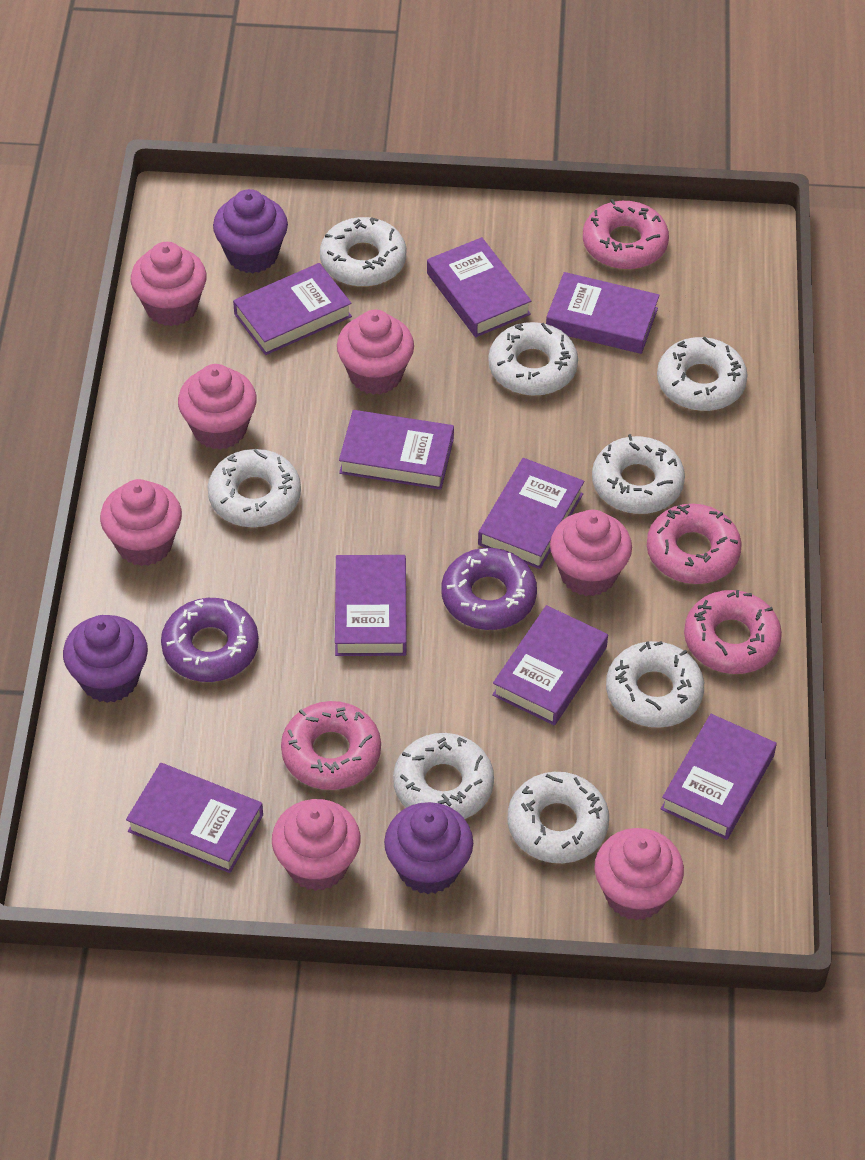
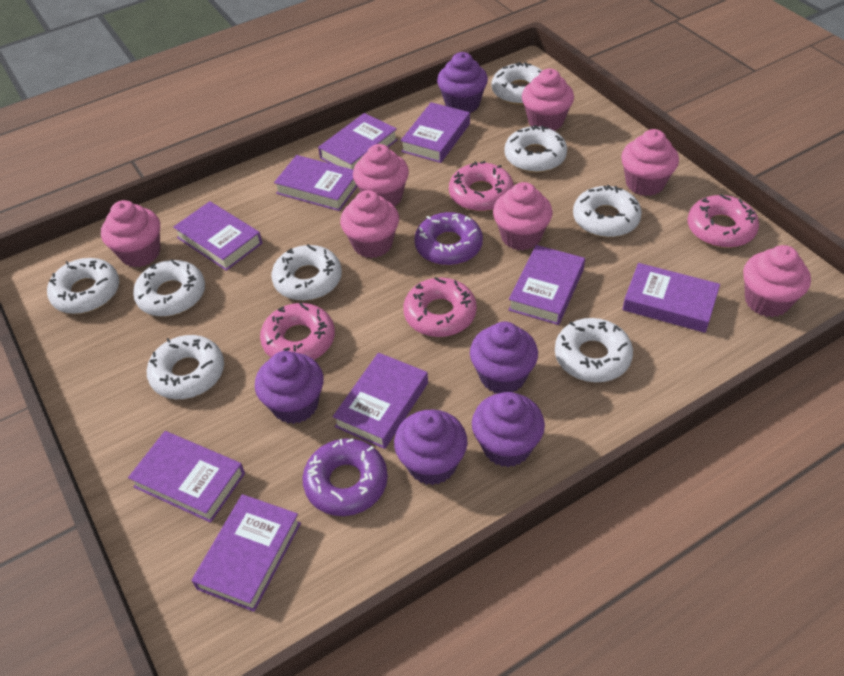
purple cupcake: 3 -> 5

